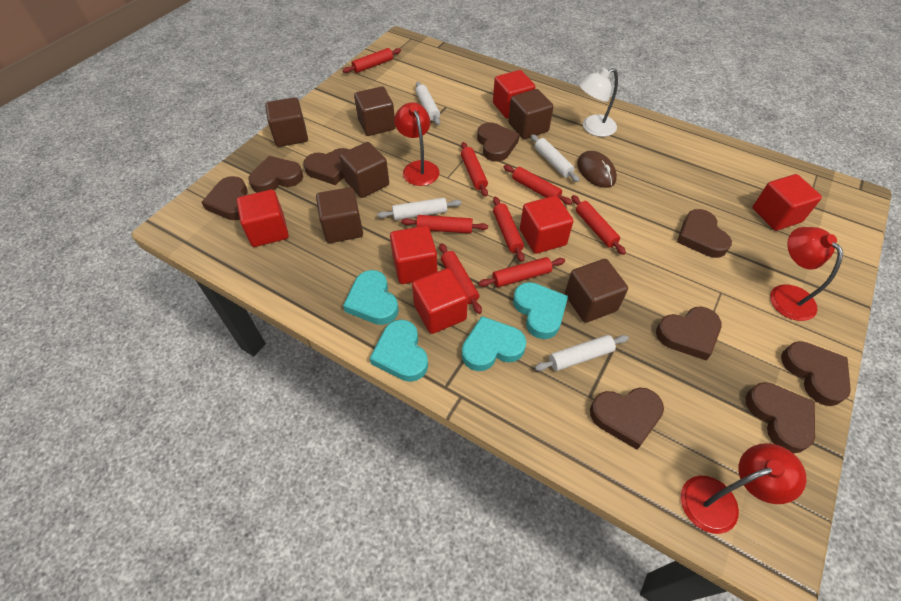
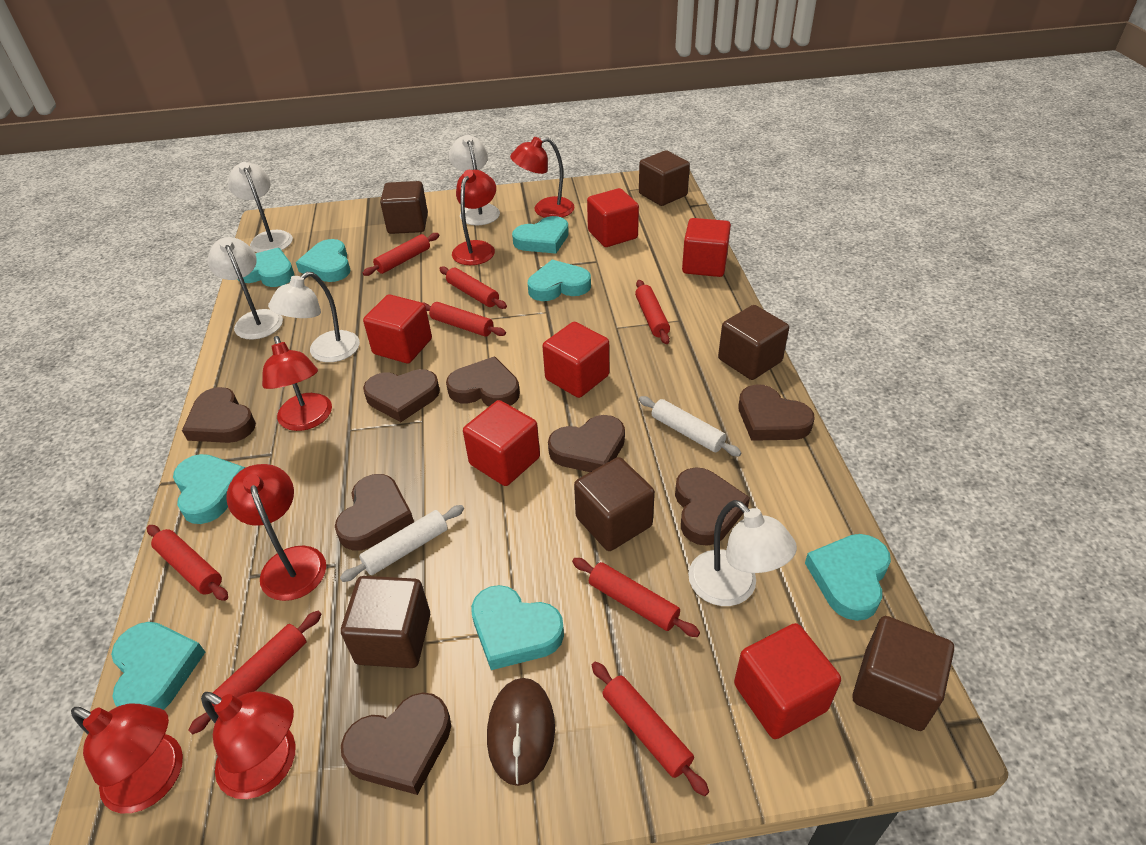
brown heart: 9 -> 8
red lamp: 3 -> 6
turquoise heart: 4 -> 8
white lamp: 1 -> 5
white rolling pin: 4 -> 2

